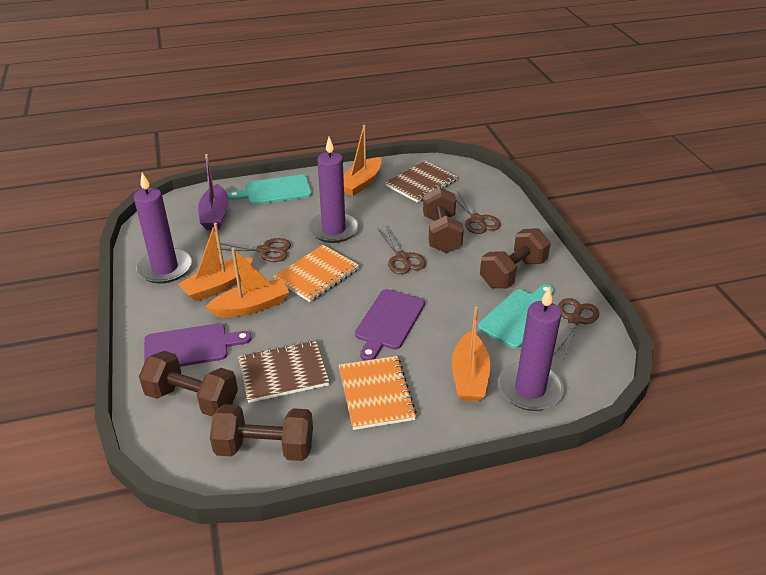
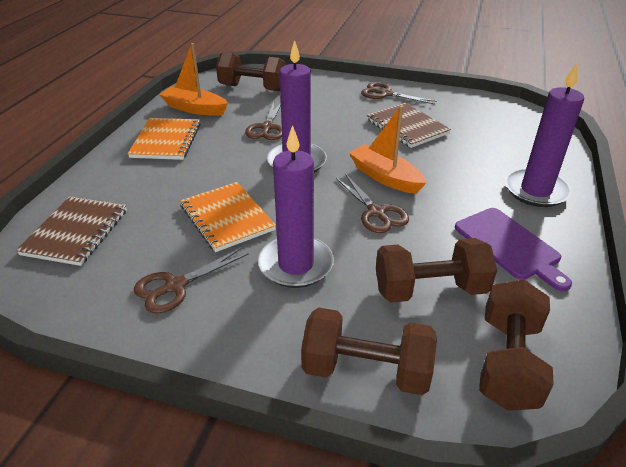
orange boat: 4 -> 2
purple boat: 1 -> 0
purple cutting board: 2 -> 1
turquoise cutting board: 2 -> 0

